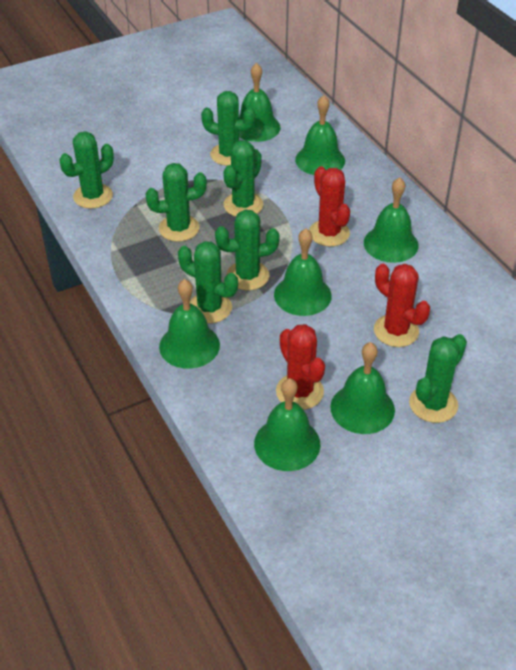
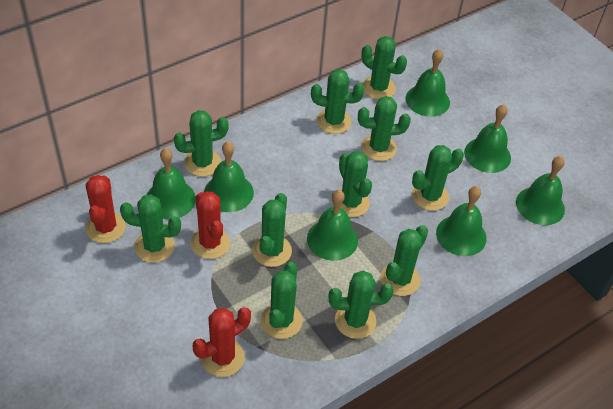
green cactus: 7 -> 11

